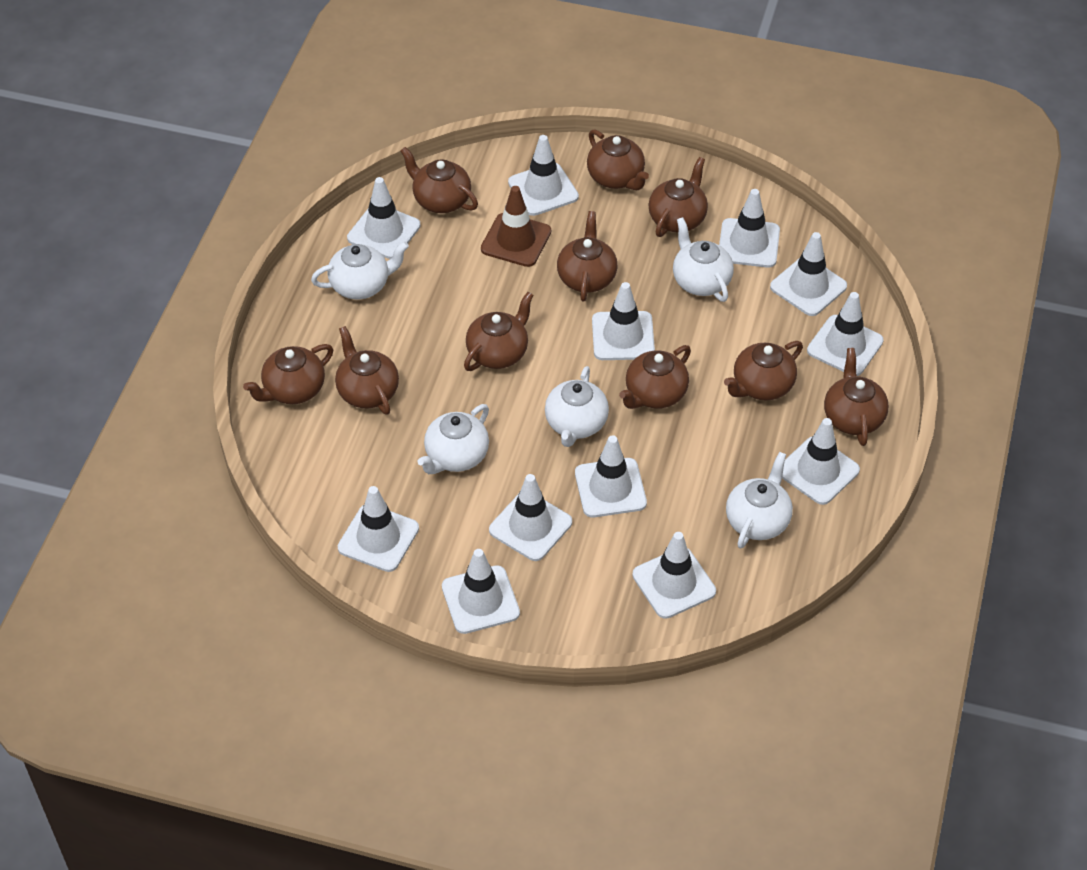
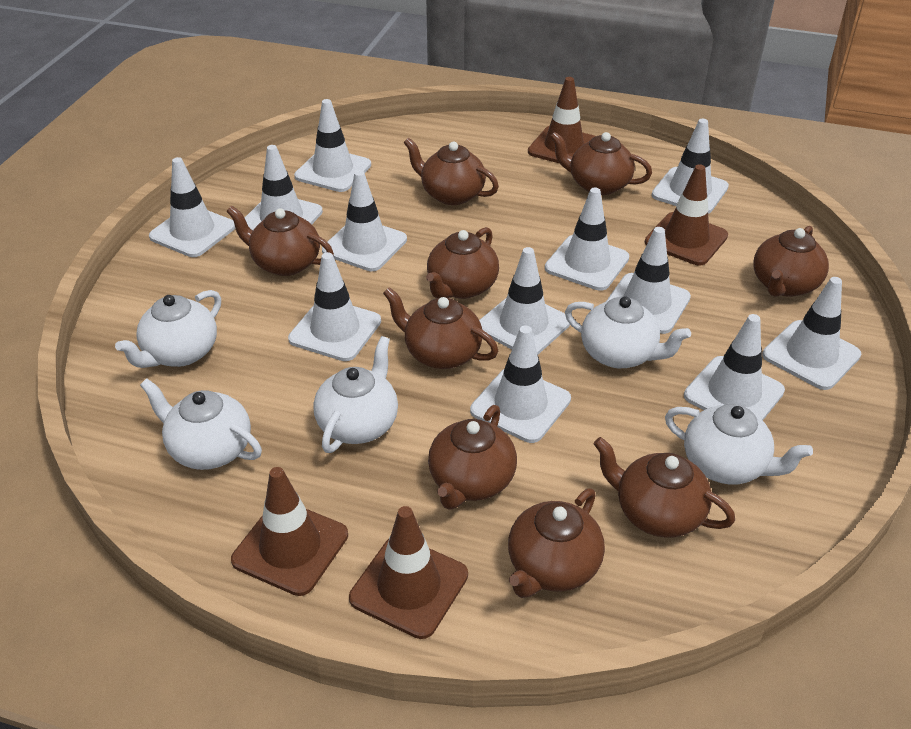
brown teapot: 10 -> 9
brown traffic cone: 1 -> 4

